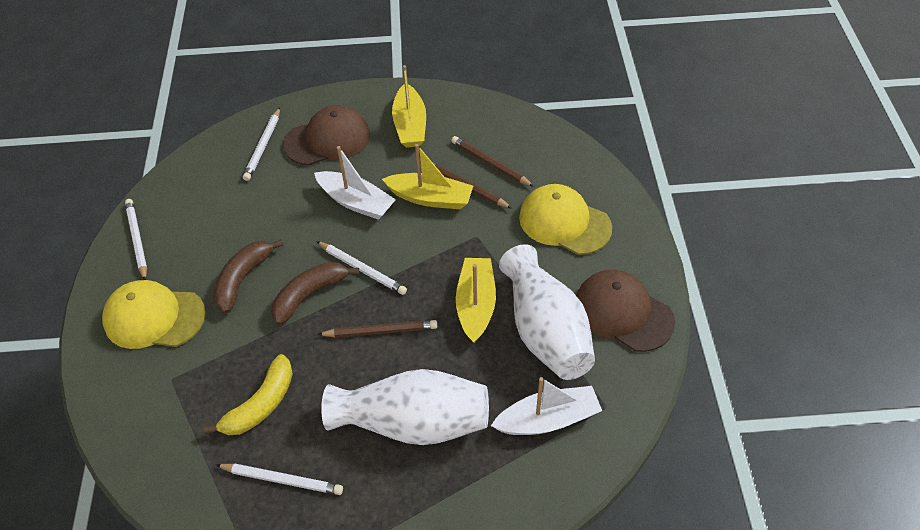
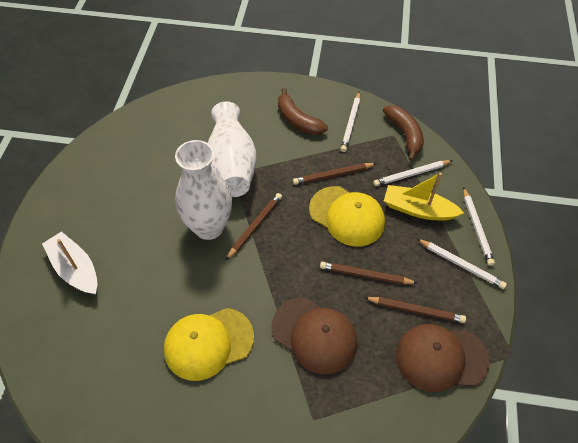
brown pencil: 3 -> 4
white boat: 2 -> 1
yellow banana: 1 -> 0
yellow boat: 3 -> 1

